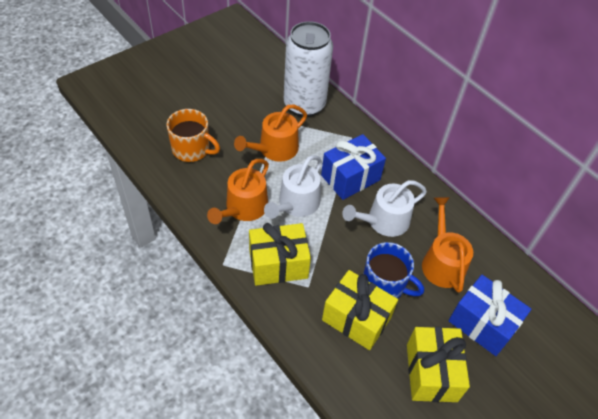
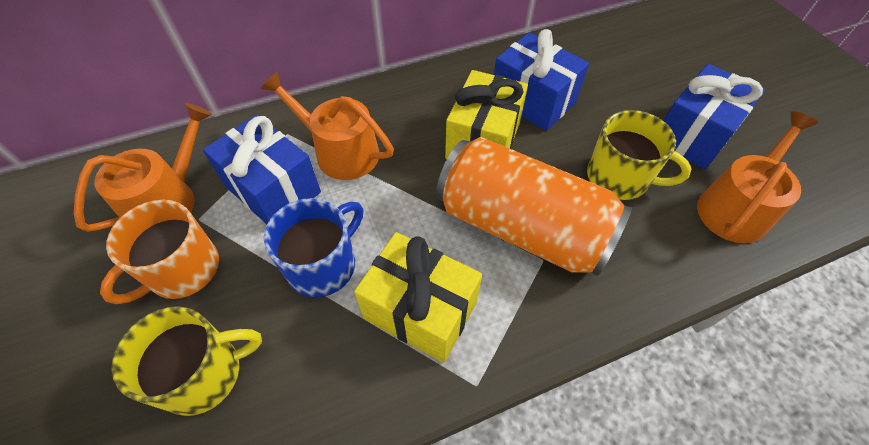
blue gift: 2 -> 3
orange can: 0 -> 1
white can: 1 -> 0
white watering can: 2 -> 0
yellow gift: 3 -> 2
yellow mug: 0 -> 2

